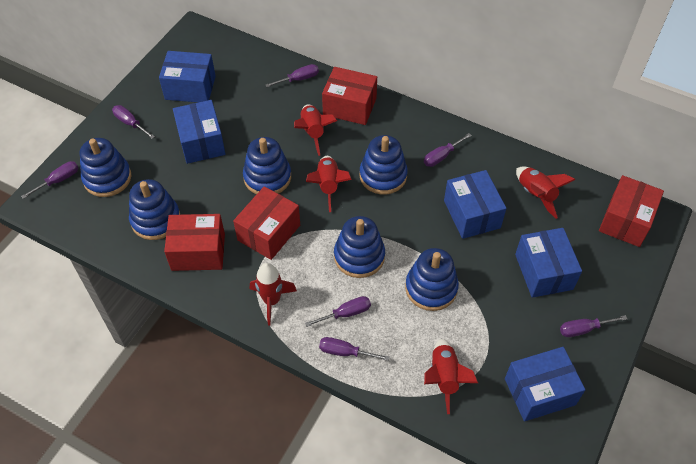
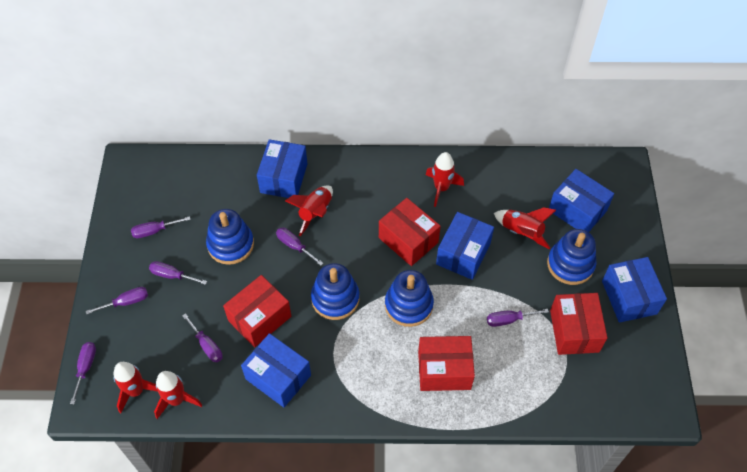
blue stacking toy: 6 -> 4

